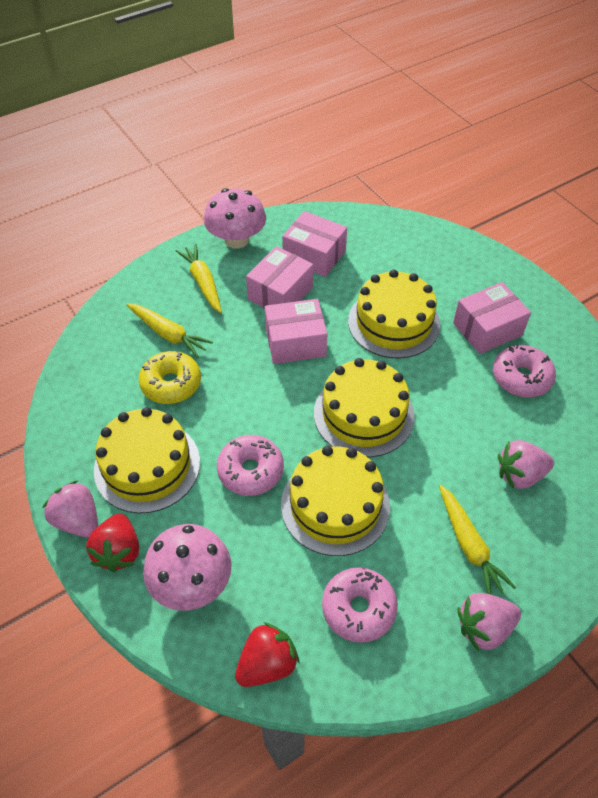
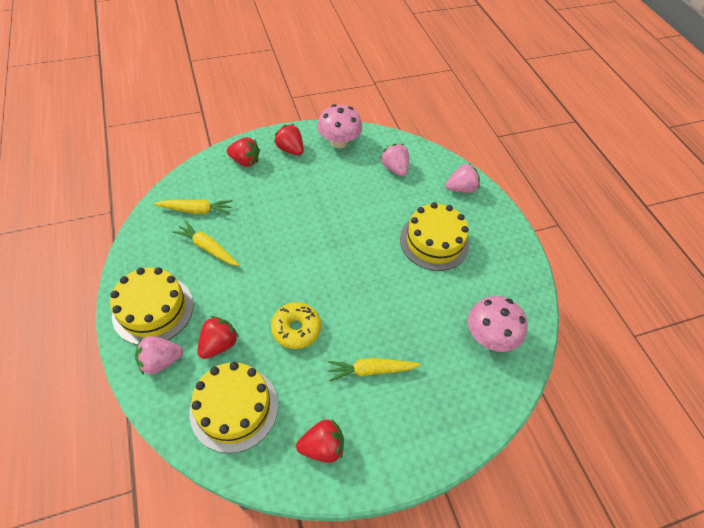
pink box: 4 -> 0
pink donut: 3 -> 0
red strawberry: 2 -> 4
yellow cake: 4 -> 3

